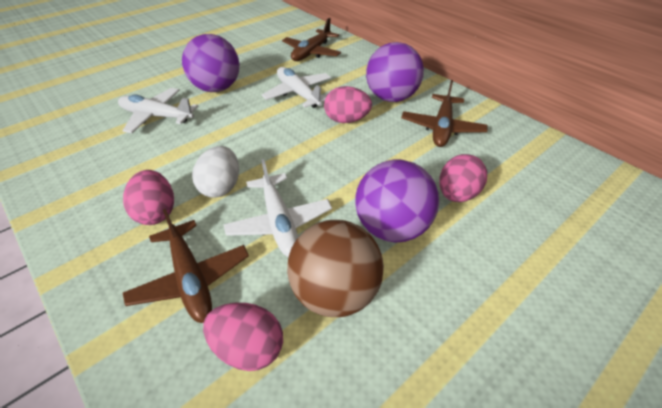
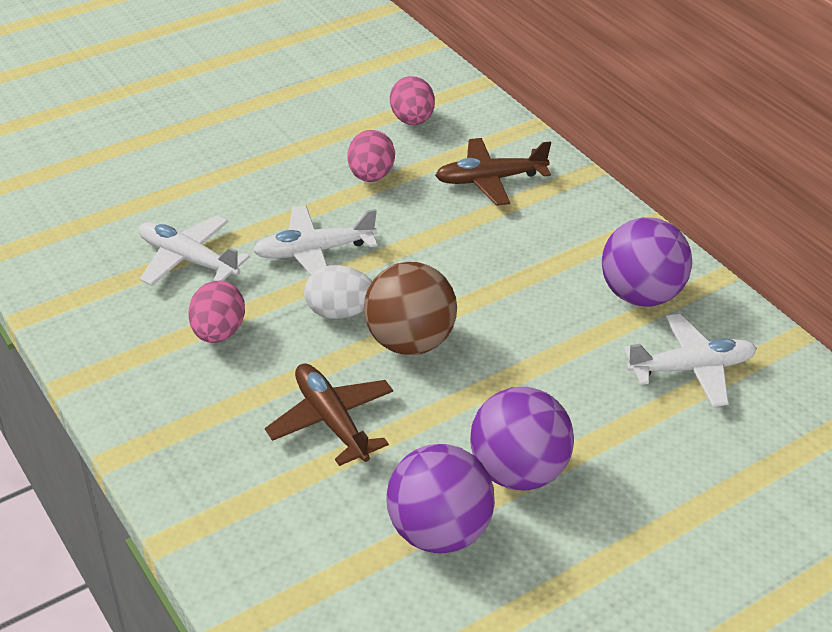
brown plane: 3 -> 2
pink egg: 4 -> 3

